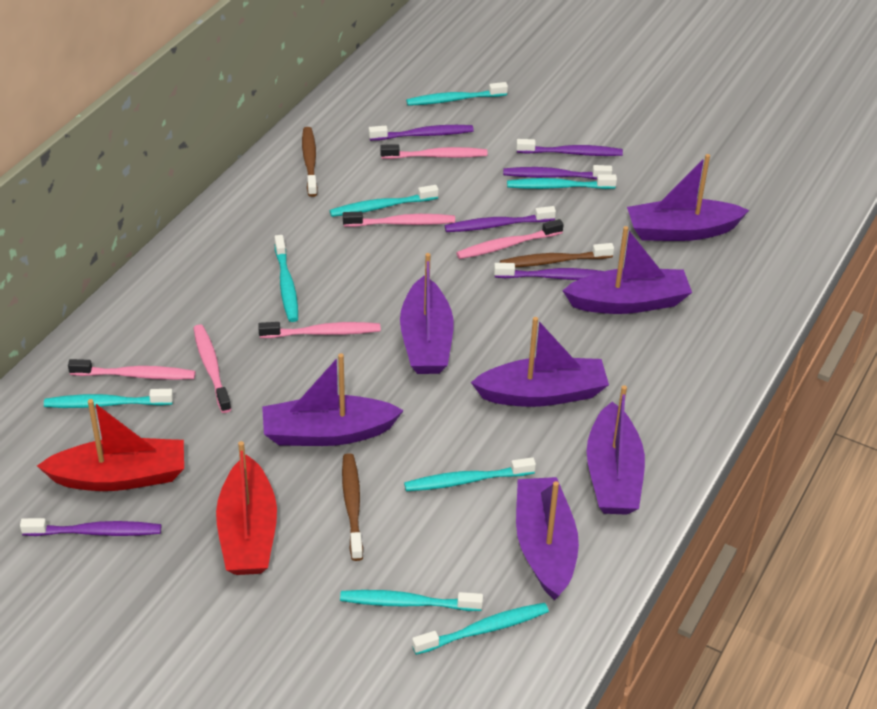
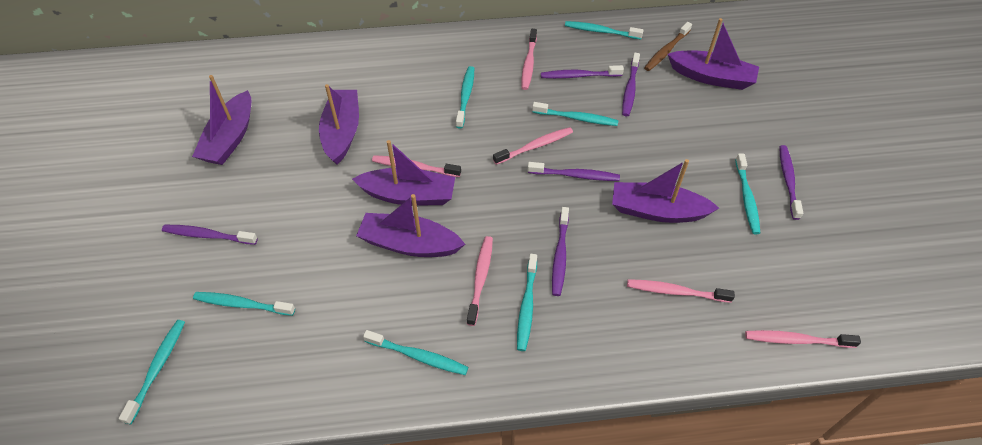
brown toothbrush: 3 -> 1
purple boat: 7 -> 6
red boat: 2 -> 0

